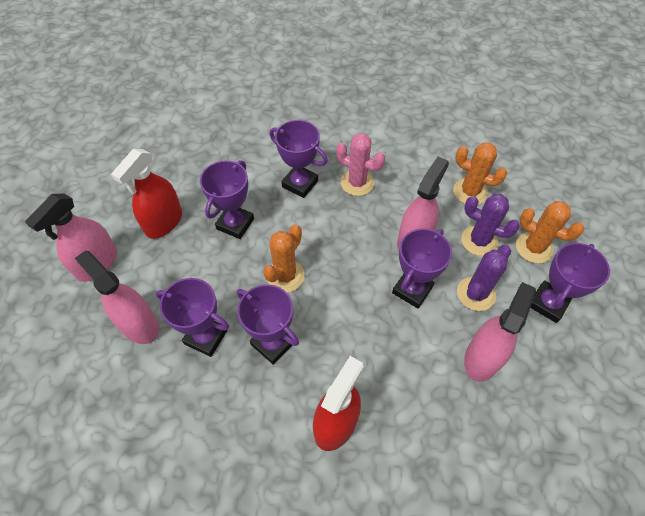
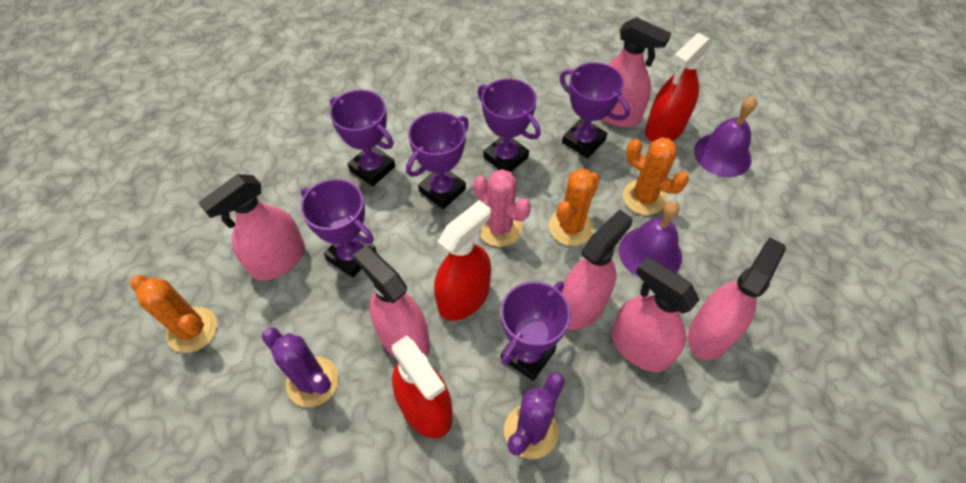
pink spray bottle: 4 -> 6
purple bell: 0 -> 2
red spray bottle: 2 -> 3

